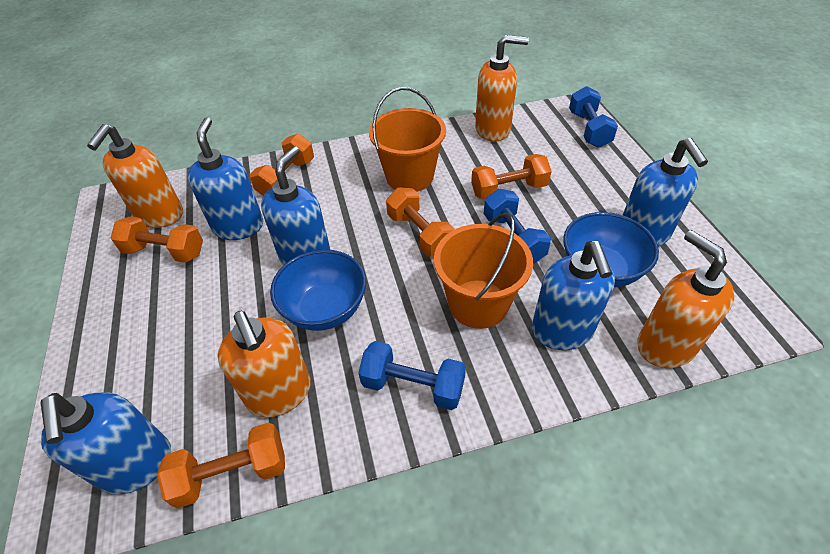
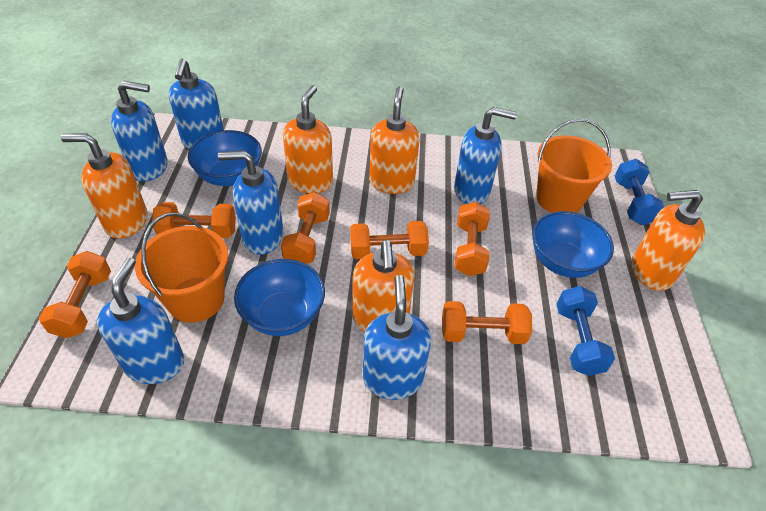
blue bowl: 2 -> 3
blue dumbbell: 3 -> 2
blue soap dispenser: 5 -> 6
orange dumbbell: 5 -> 6
orange soap dispenser: 4 -> 5

